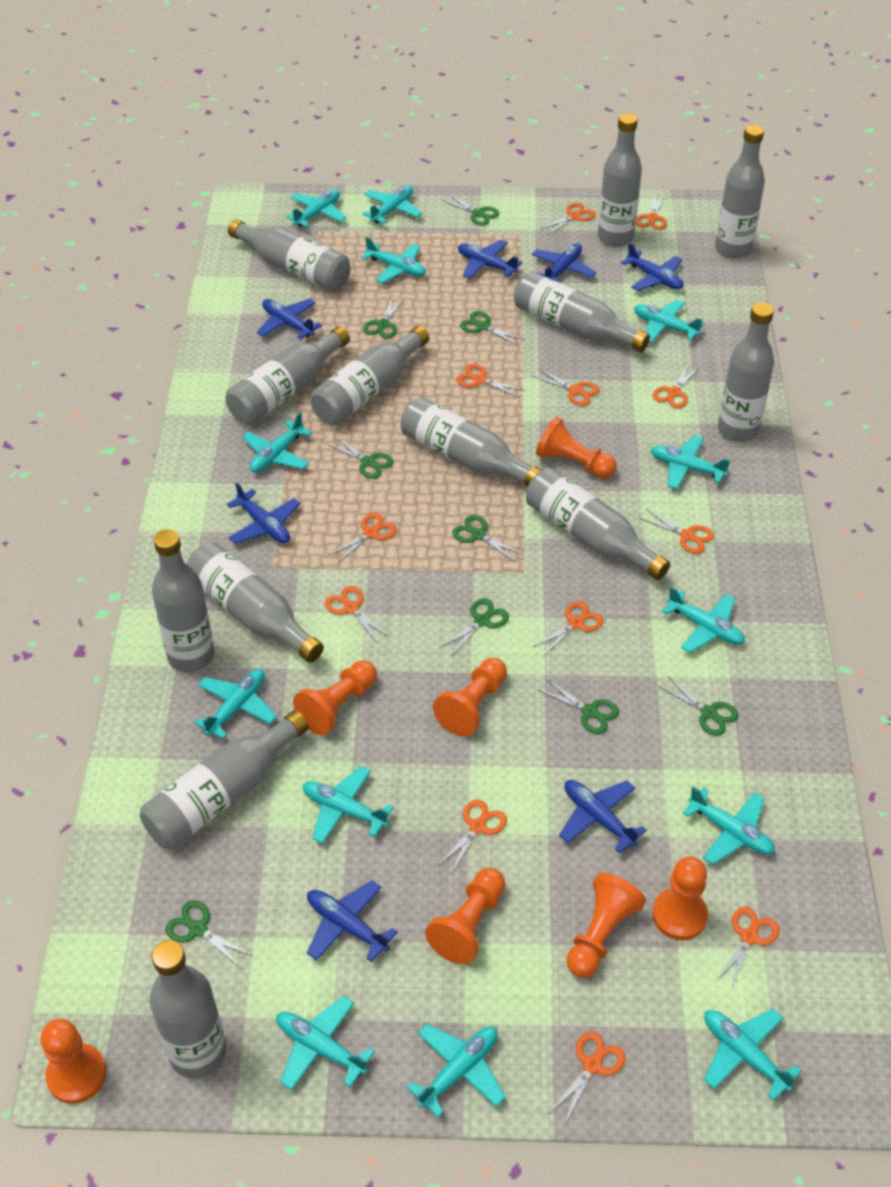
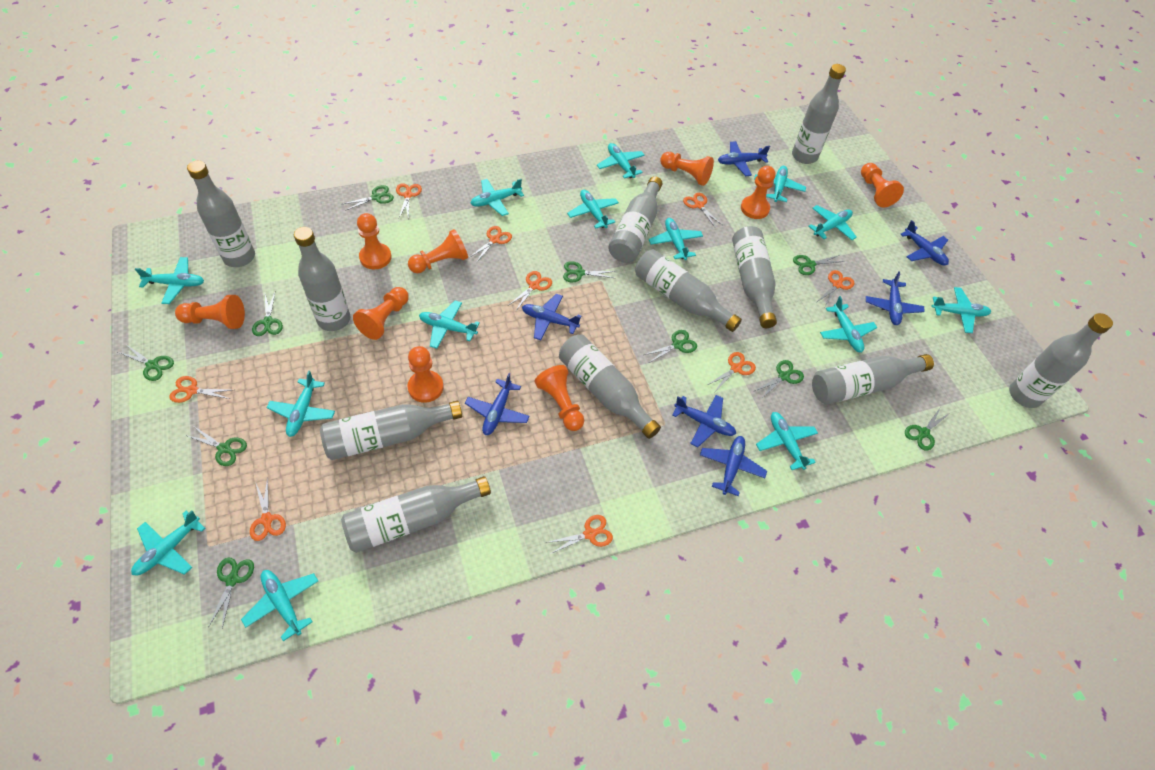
green scissors: 9 -> 10
grey bottle: 13 -> 11
orange pawn: 7 -> 9
orange scissors: 12 -> 9
turquoise plane: 13 -> 14

